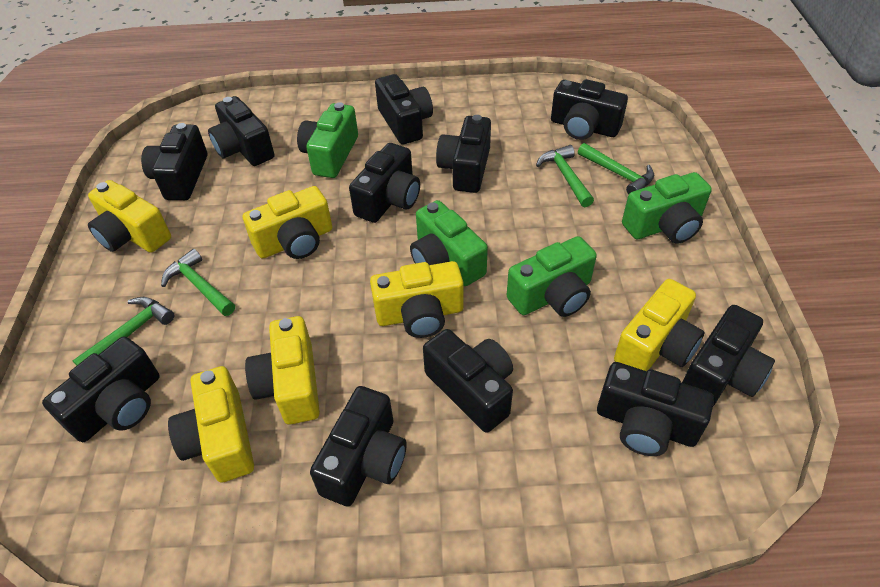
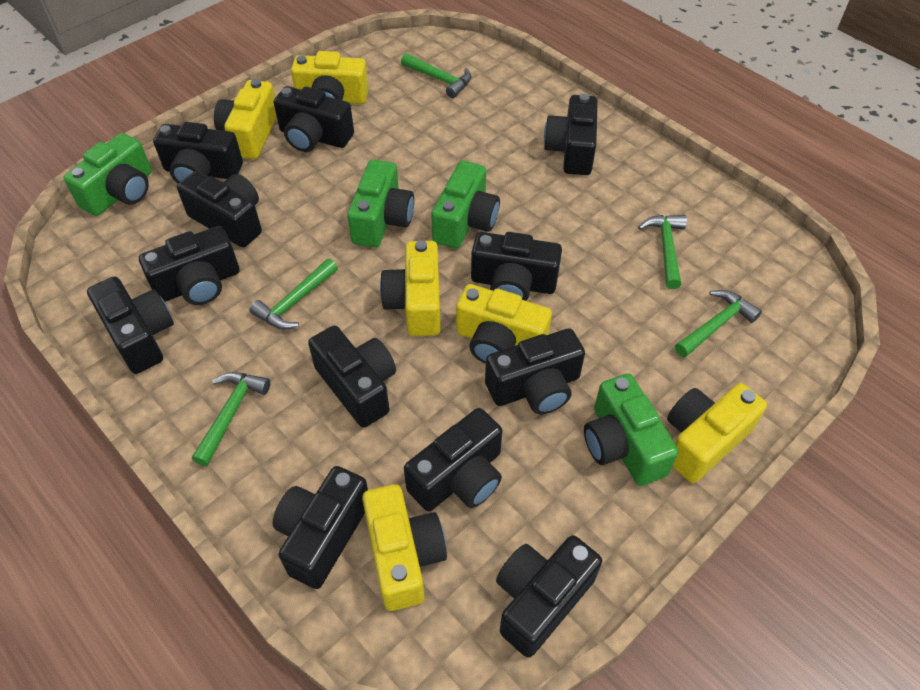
black camera: 11 -> 12
green hammer: 4 -> 5

